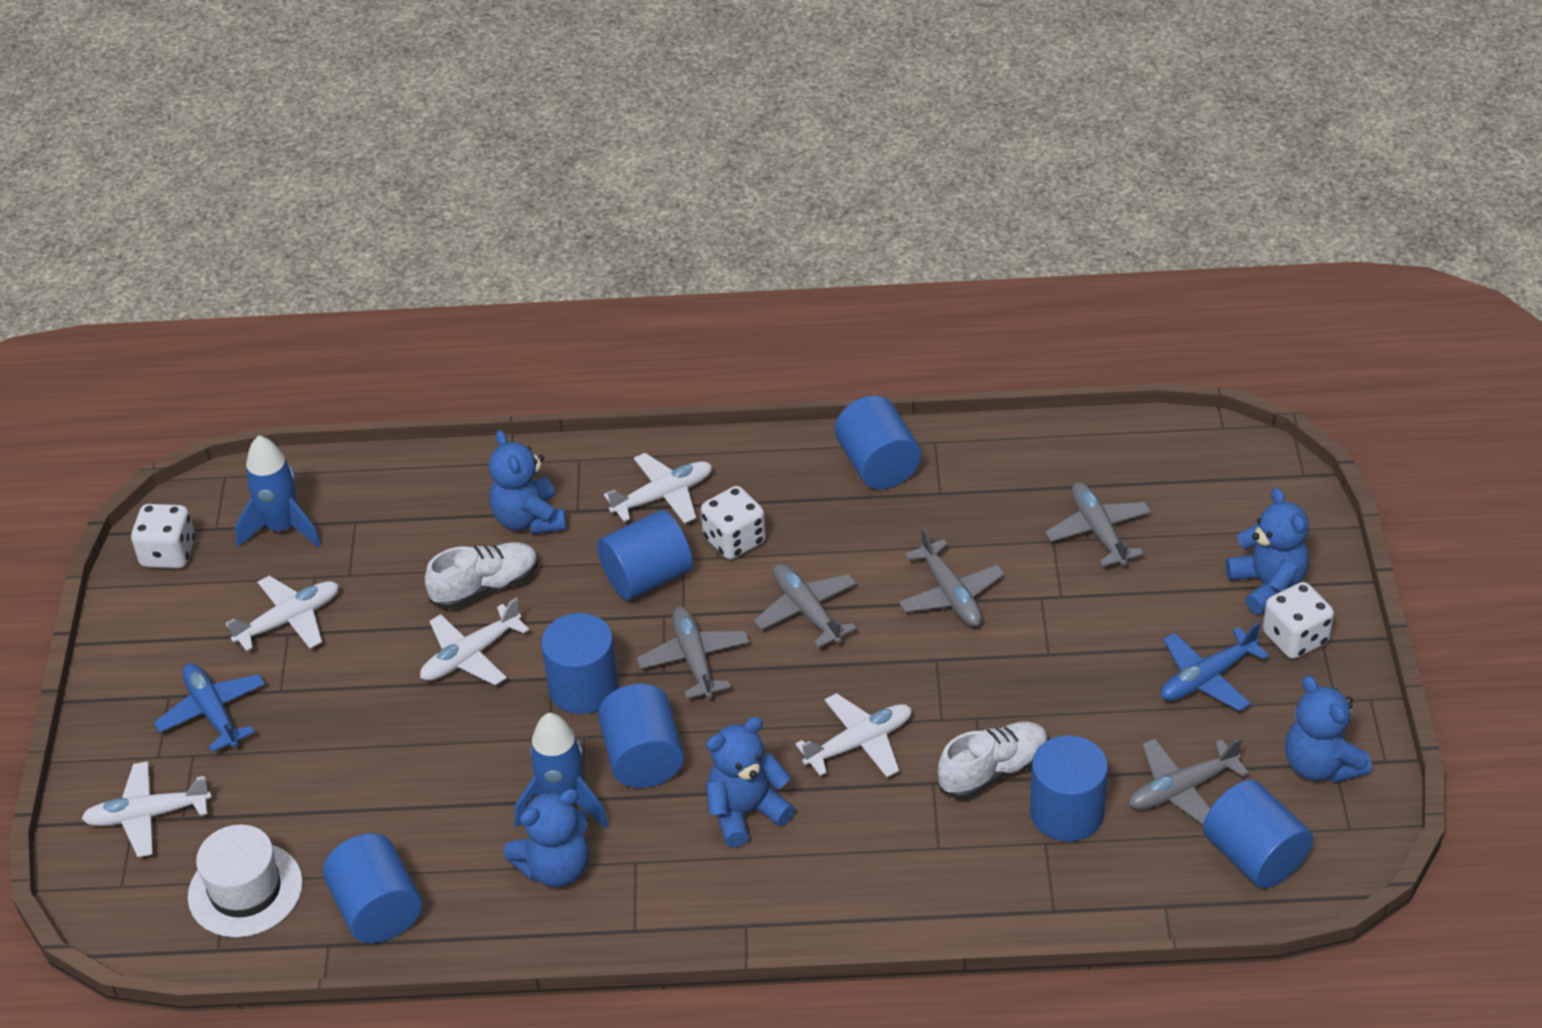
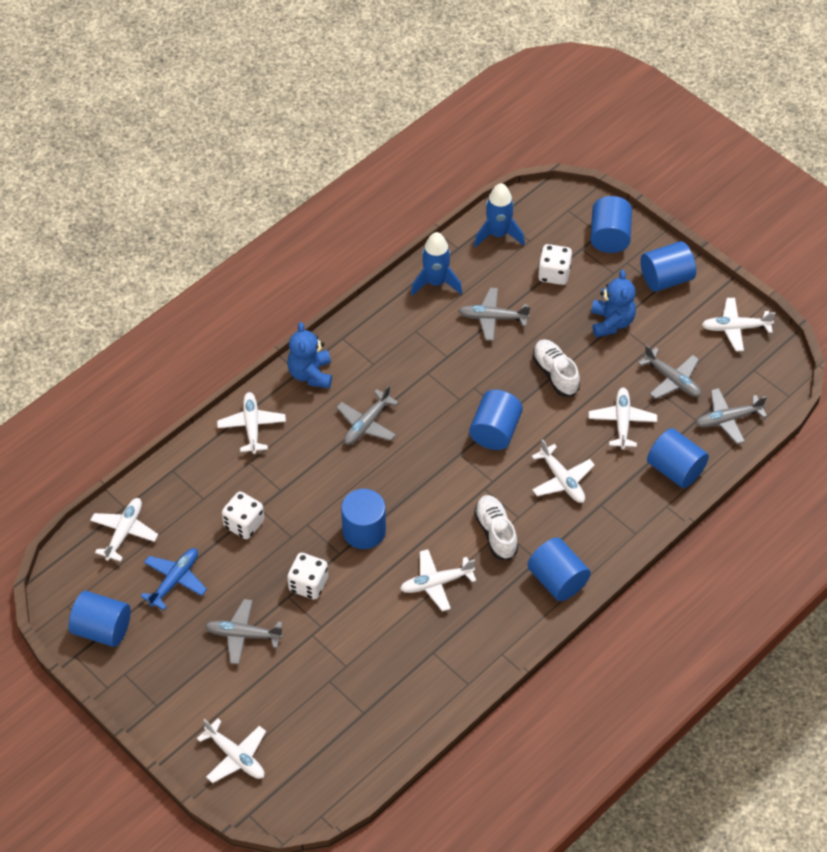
blue plane: 2 -> 1
blue teddy bear: 5 -> 2
white hat: 1 -> 0
white plane: 5 -> 7

